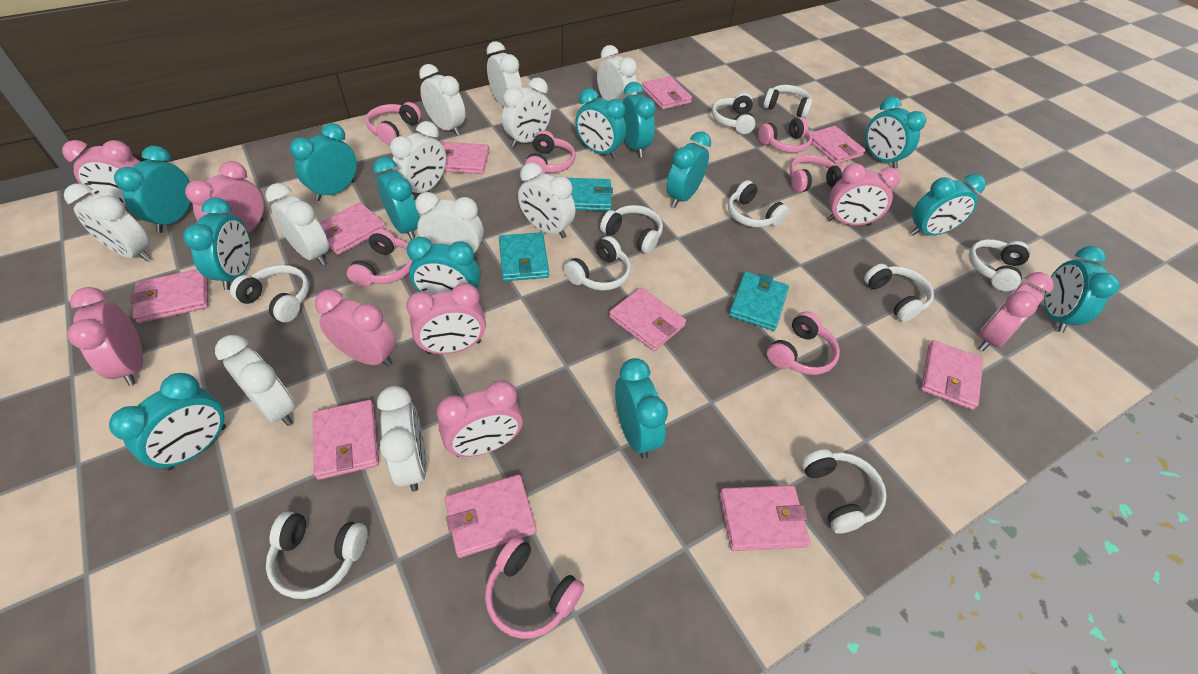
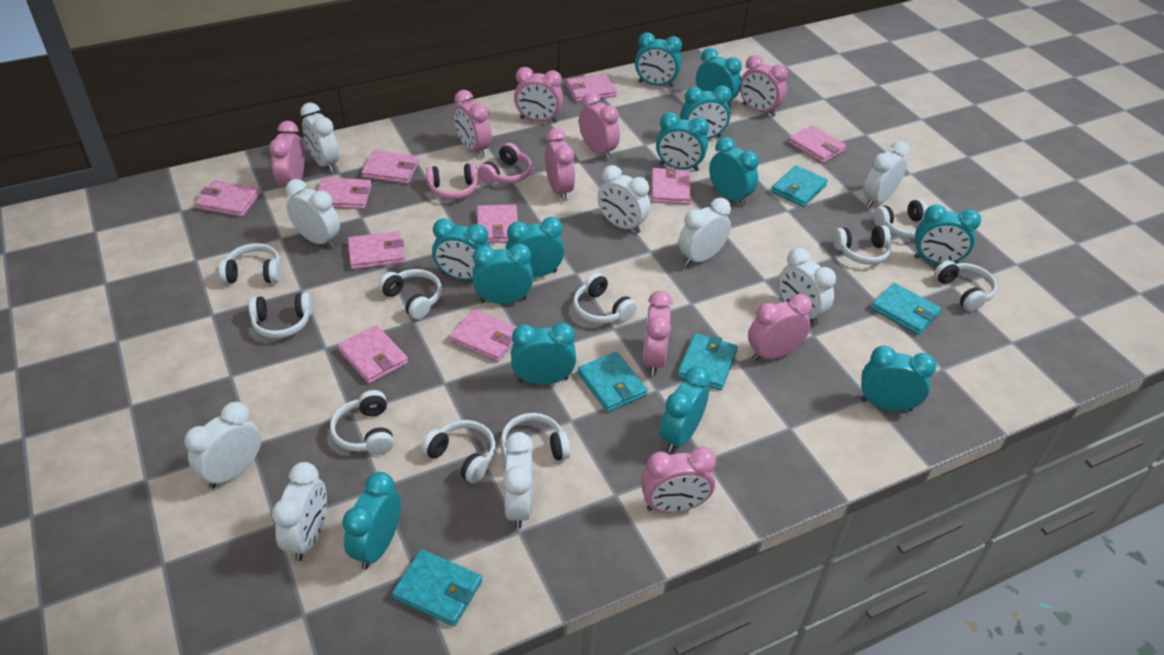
pink clock: 8 -> 9
pink headphones: 7 -> 2
turquoise wallet: 3 -> 5
white clock: 11 -> 9

